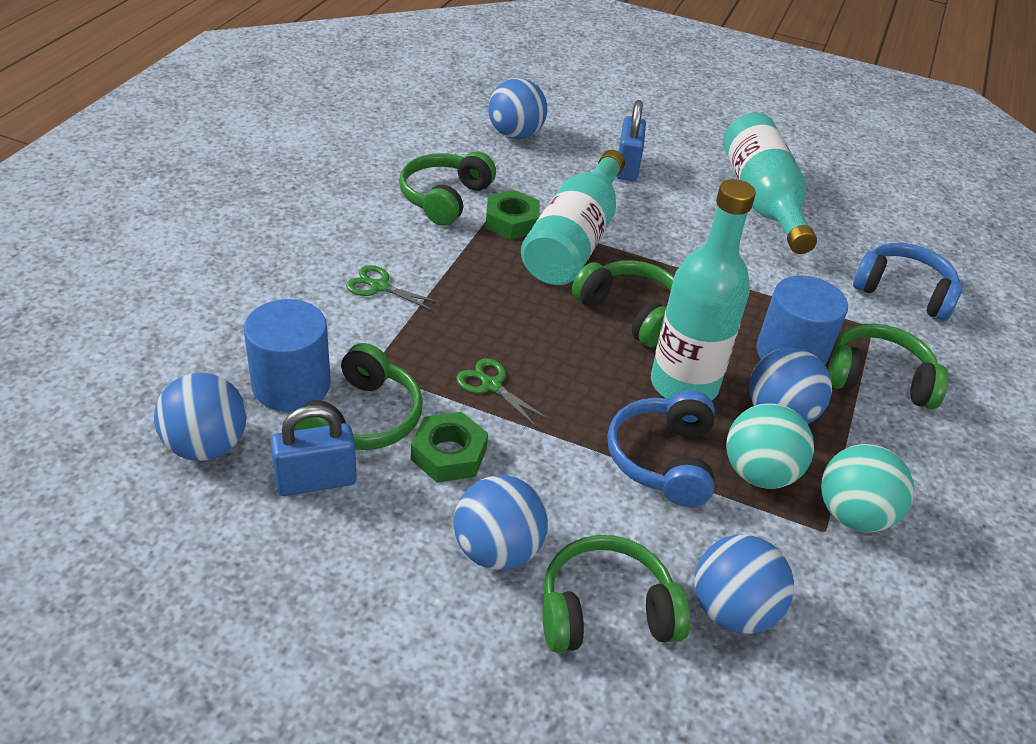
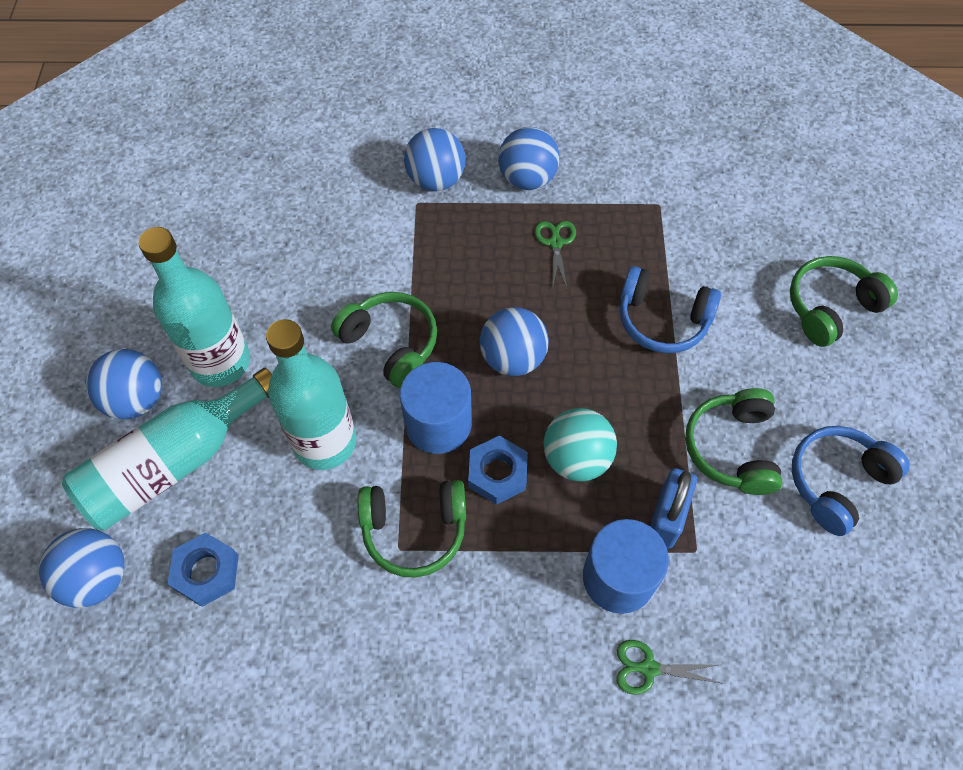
blue nut: 0 -> 2
blue padlock: 2 -> 1
green headphones: 5 -> 4
green nut: 2 -> 0
turquoise ball: 2 -> 1

